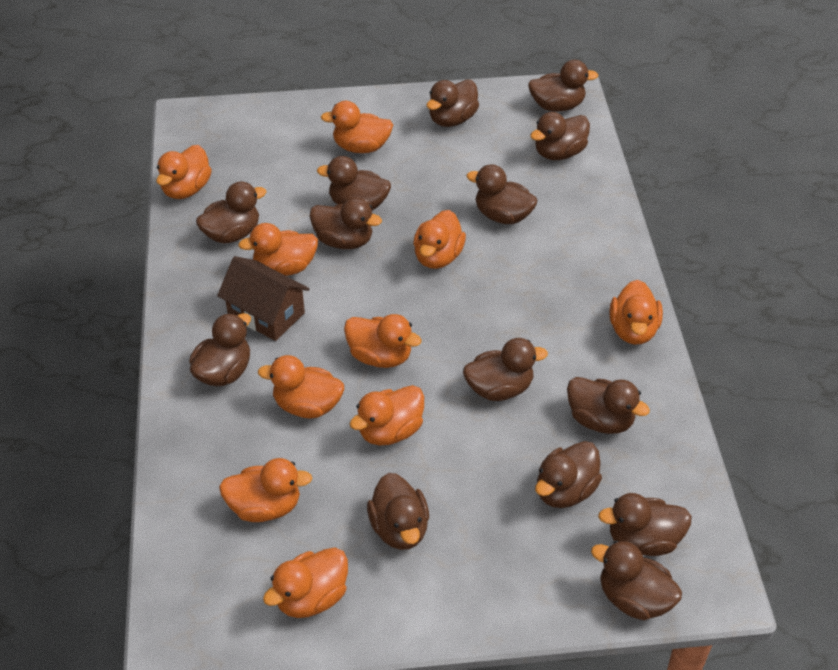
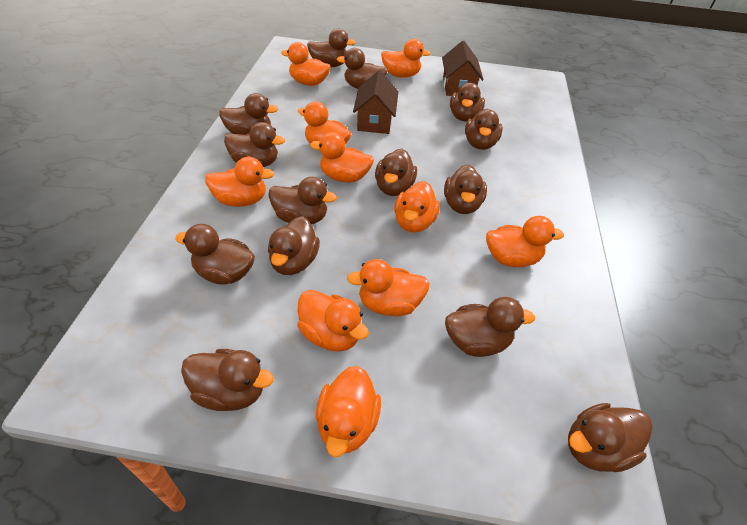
brown house: 1 -> 2

